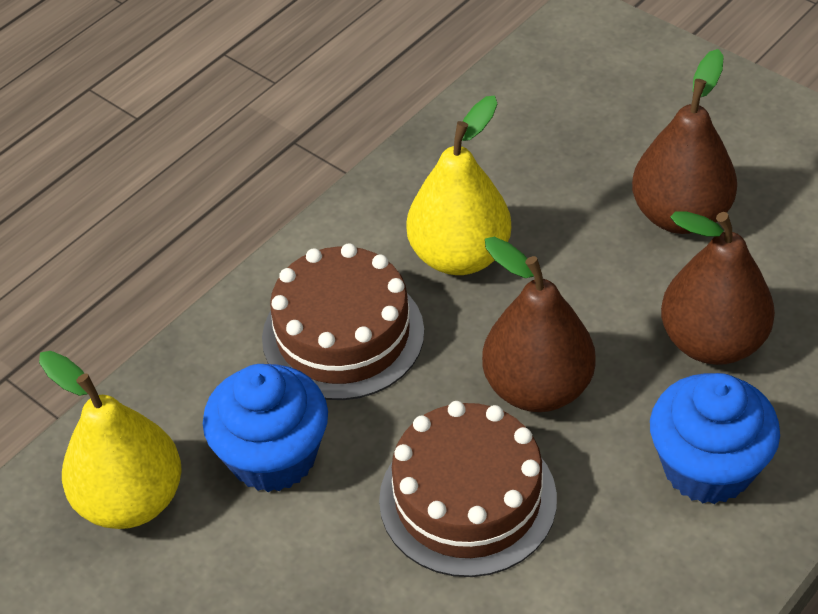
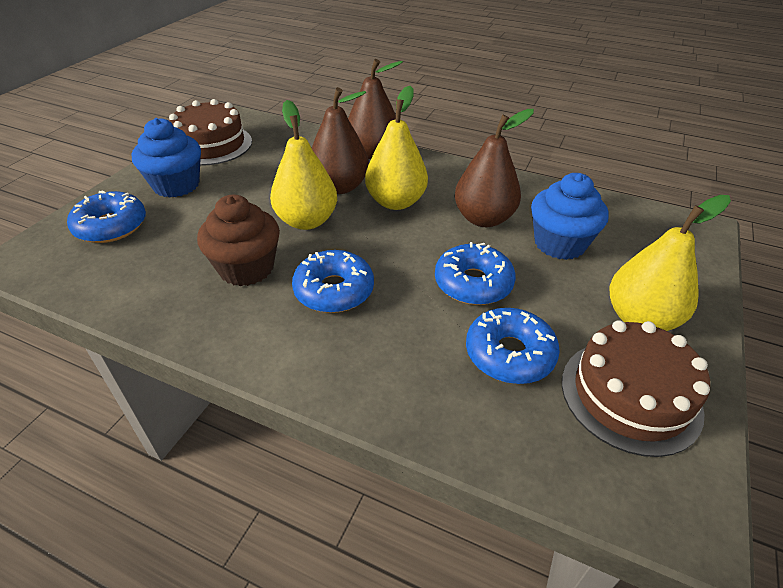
blue donut: 0 -> 4
brown cupcake: 0 -> 1
yellow pear: 2 -> 3

